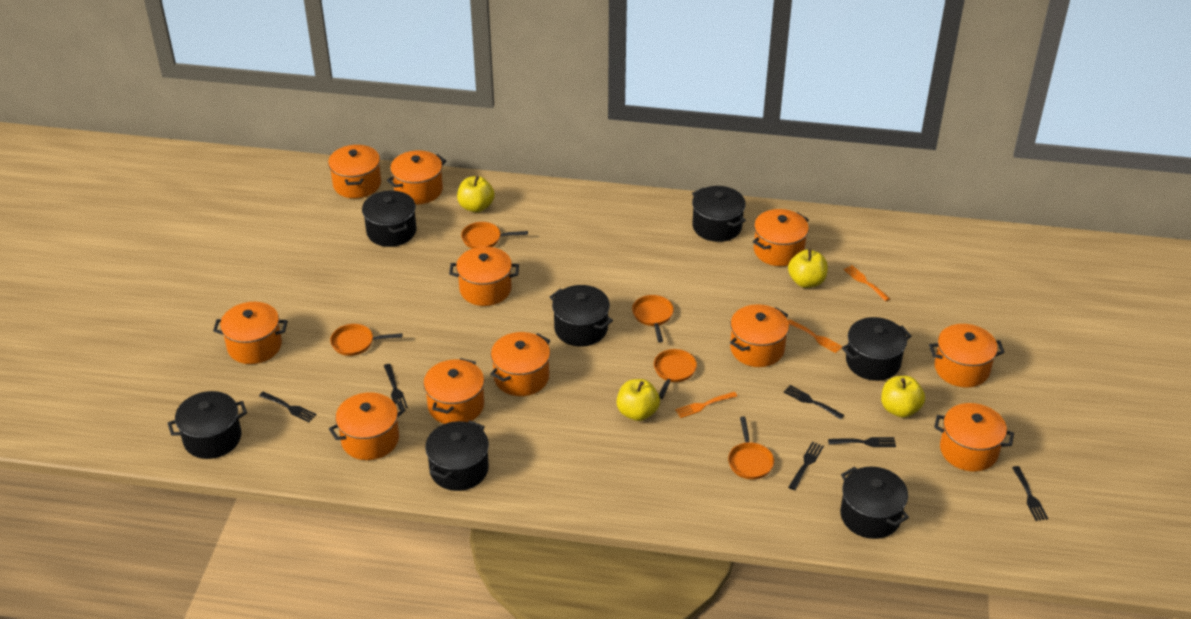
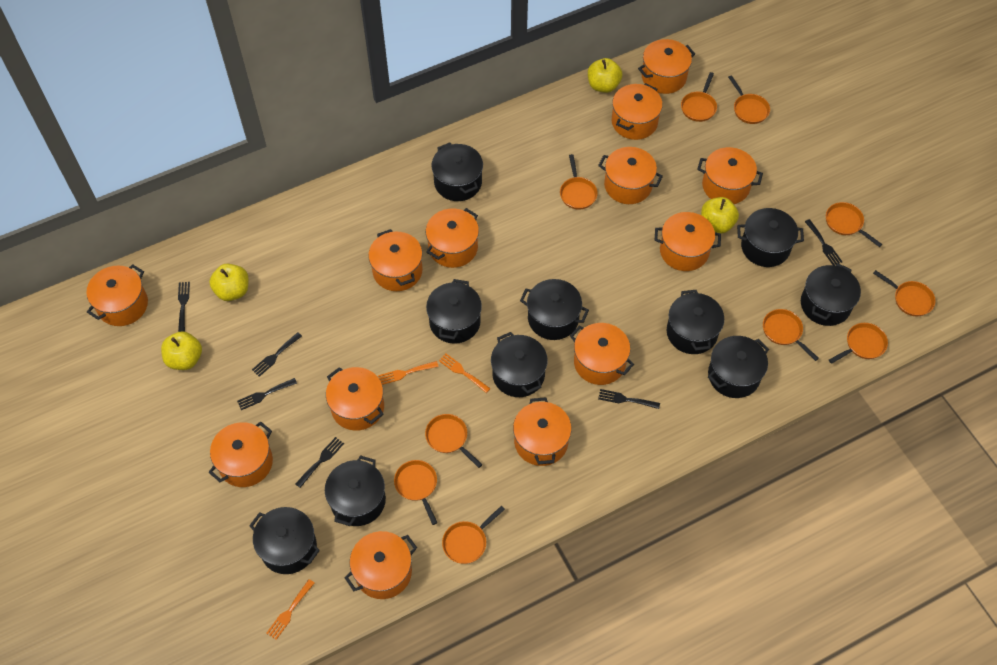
black pot: 7 -> 10
orange pan: 5 -> 10
orange pot: 11 -> 13

